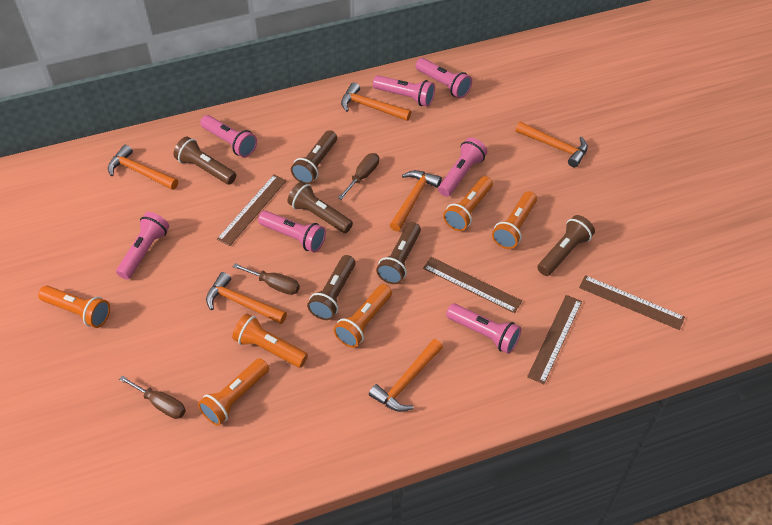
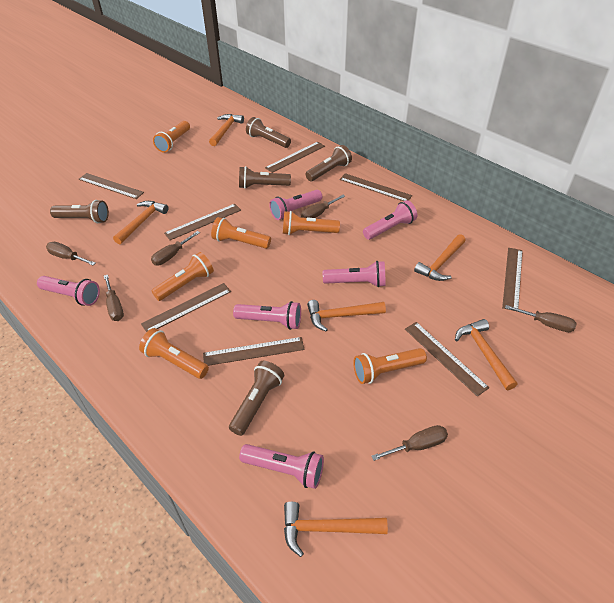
brown flashlight: 6 -> 5
brown ruler: 4 -> 8
brown screwdriver: 3 -> 6
pink flashlight: 7 -> 6

